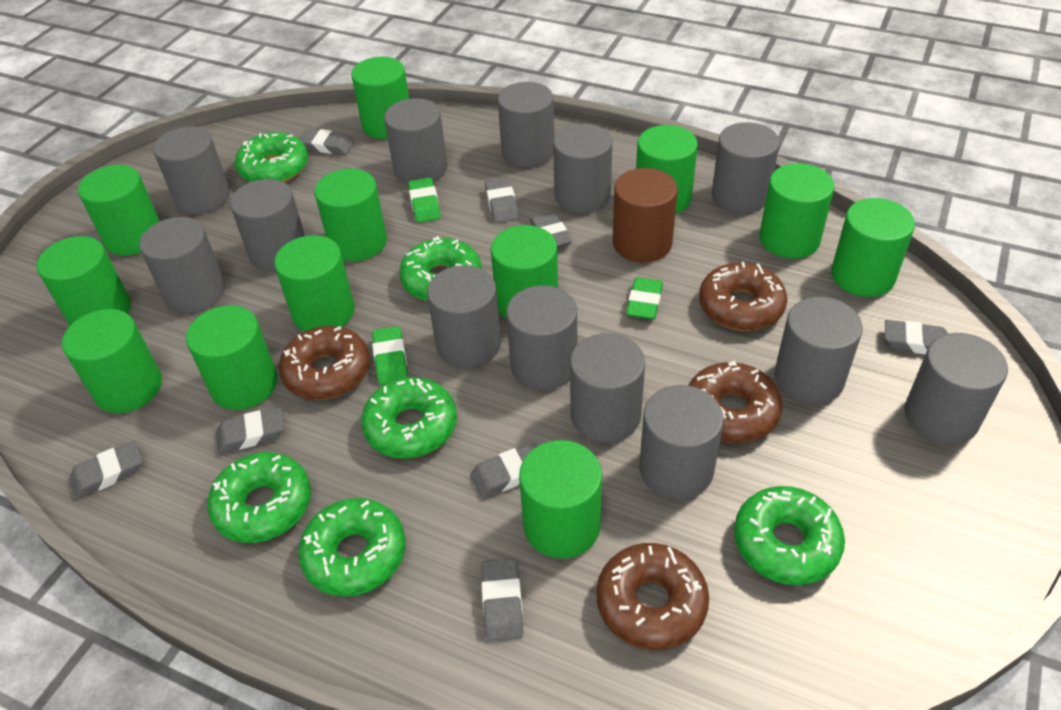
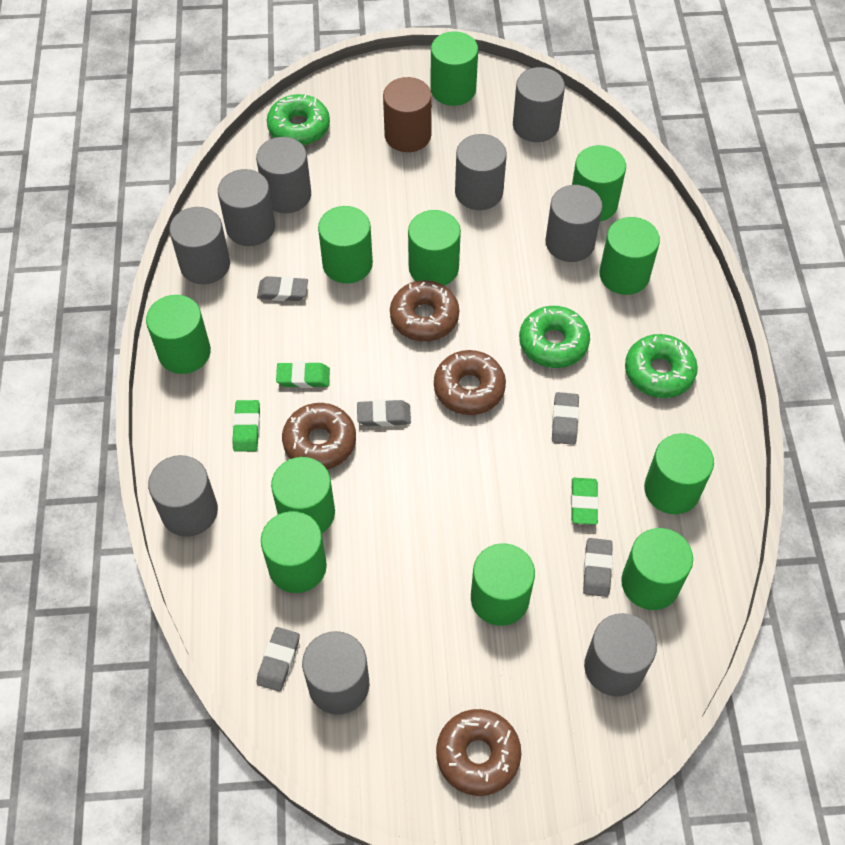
green cylinder: 12 -> 11
green donut: 6 -> 3
grey cylinder: 13 -> 9
grey eraser: 8 -> 5

